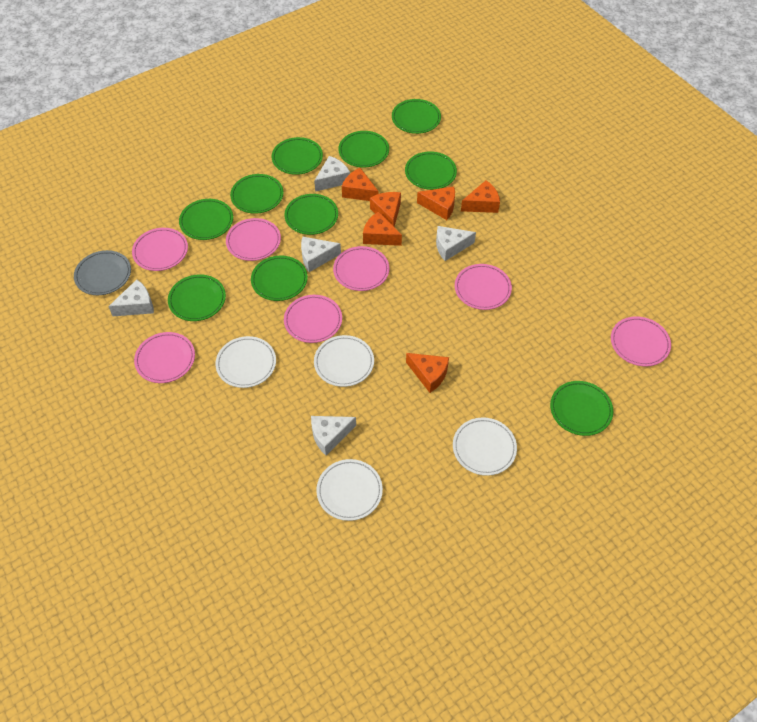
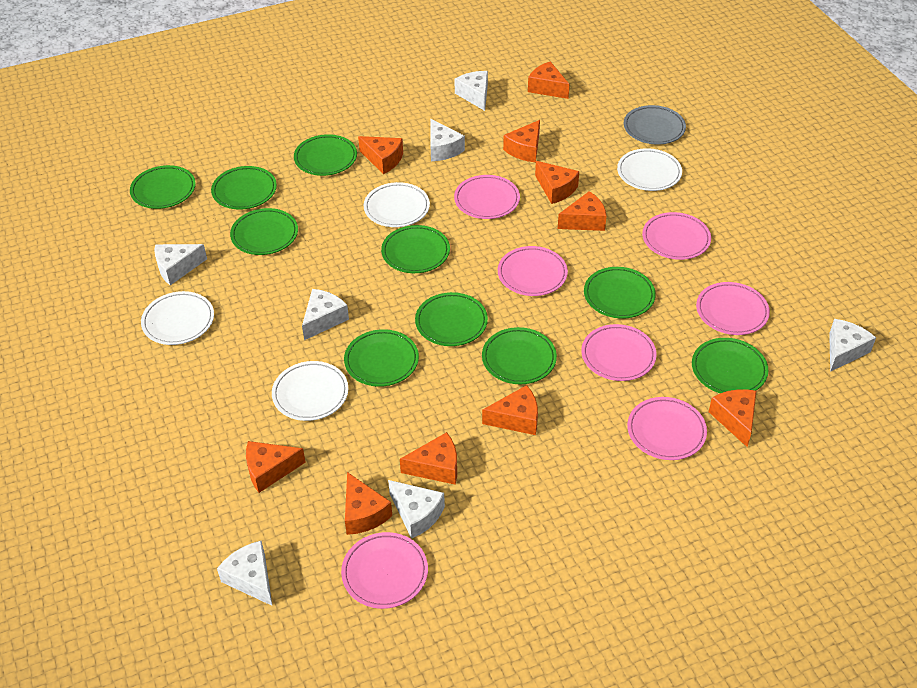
orange cheese: 6 -> 10
white cheese: 5 -> 7

